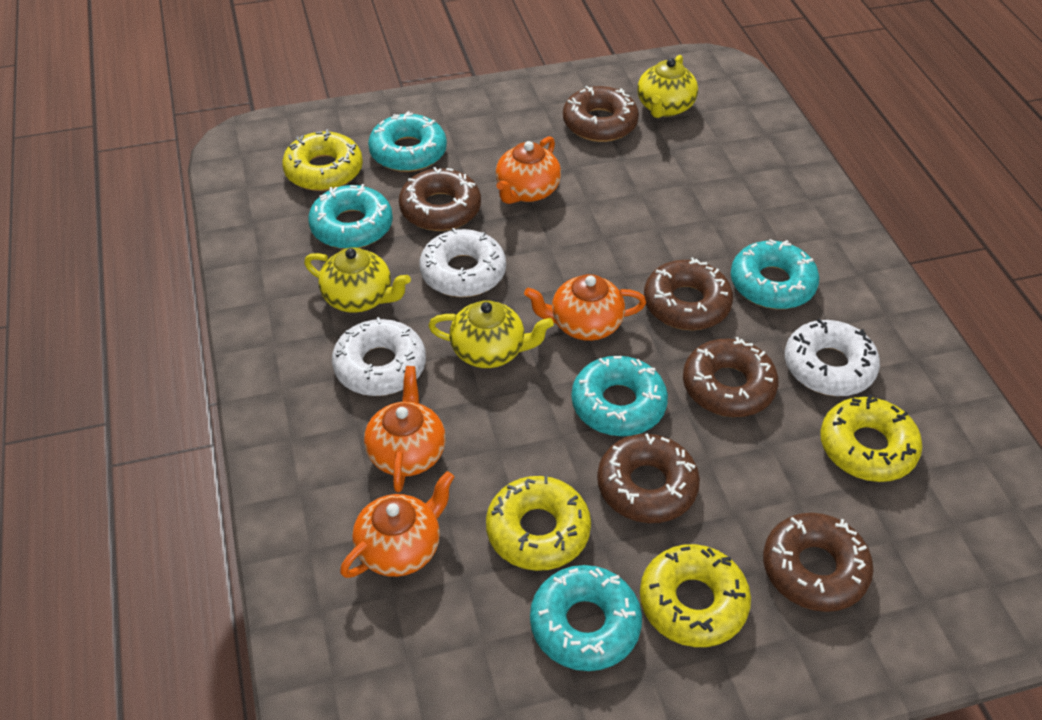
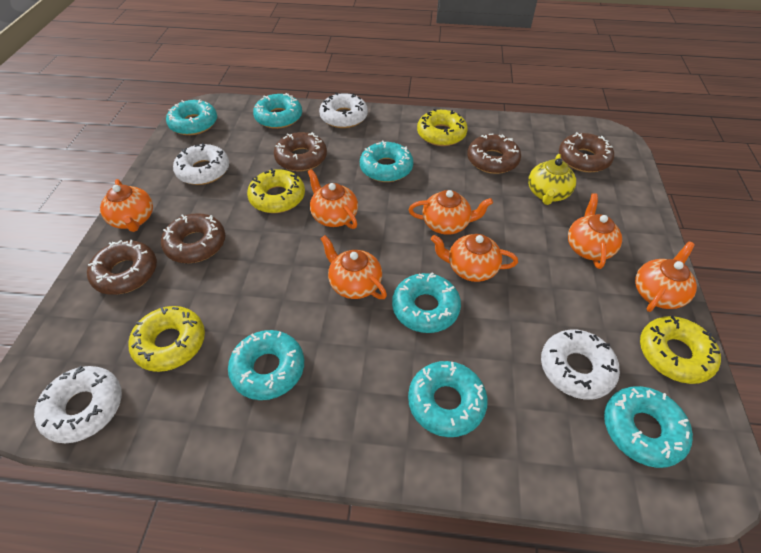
brown donut: 6 -> 5
orange teapot: 4 -> 7
turquoise donut: 5 -> 7
white donut: 3 -> 4
yellow teapot: 3 -> 1

